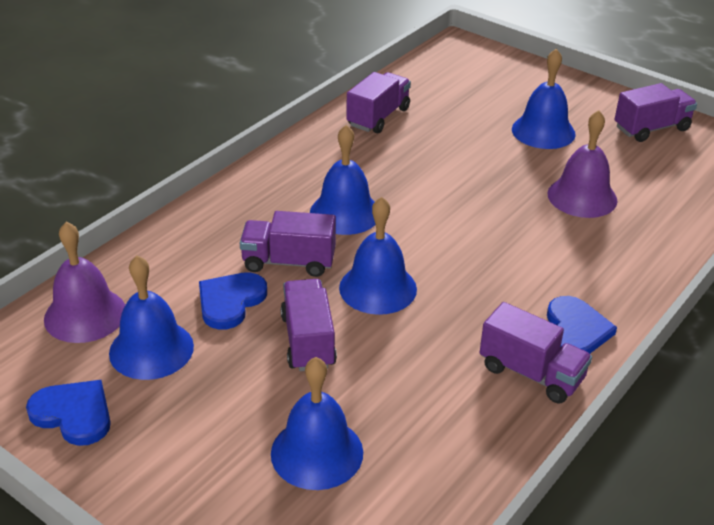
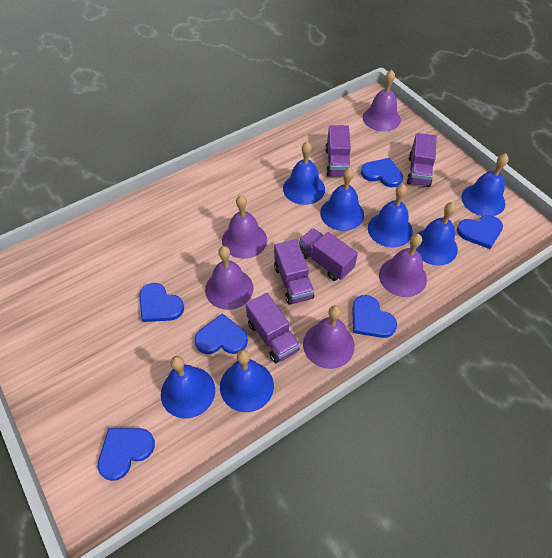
blue bell: 5 -> 7
blue heart: 3 -> 6
purple bell: 2 -> 5

